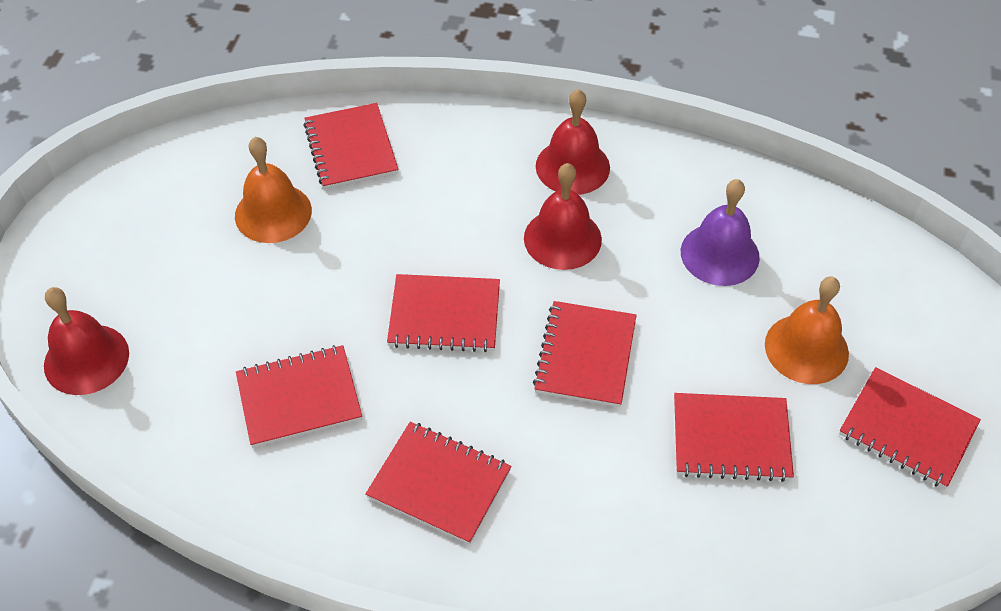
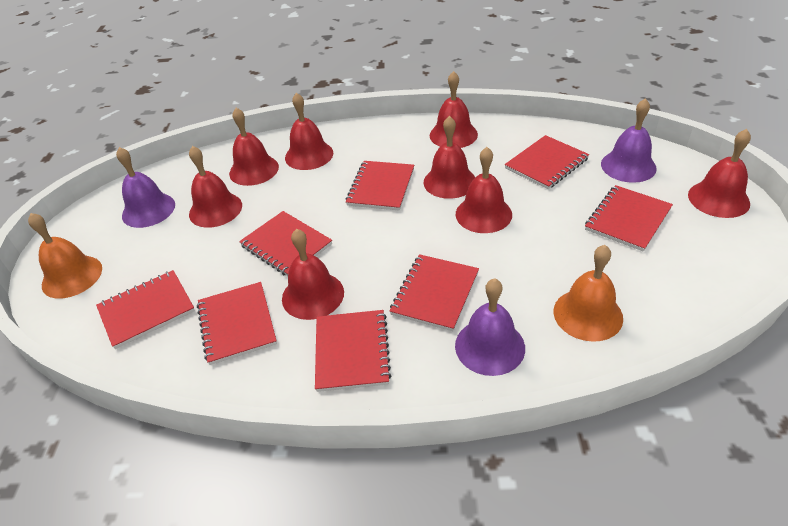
purple bell: 1 -> 3
red bell: 3 -> 8
red notebook: 7 -> 8

